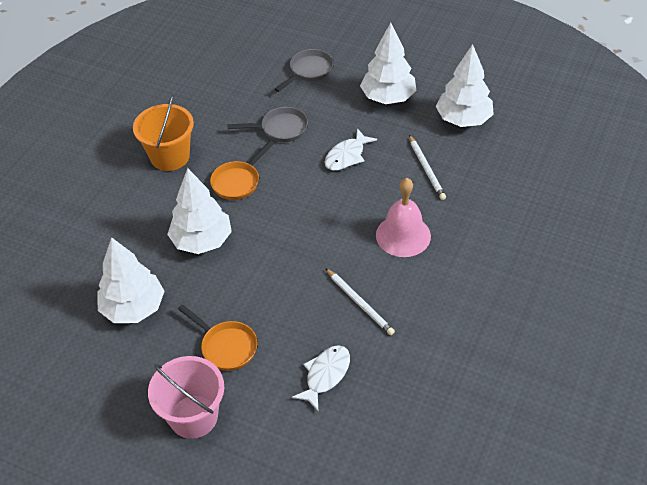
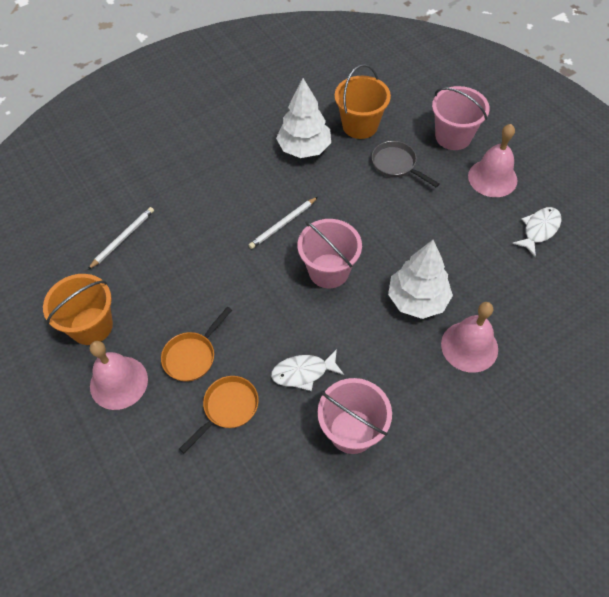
grey pan: 2 -> 1
orange bucket: 1 -> 2
pink bell: 1 -> 3
pink bucket: 1 -> 3
white tree: 4 -> 2

